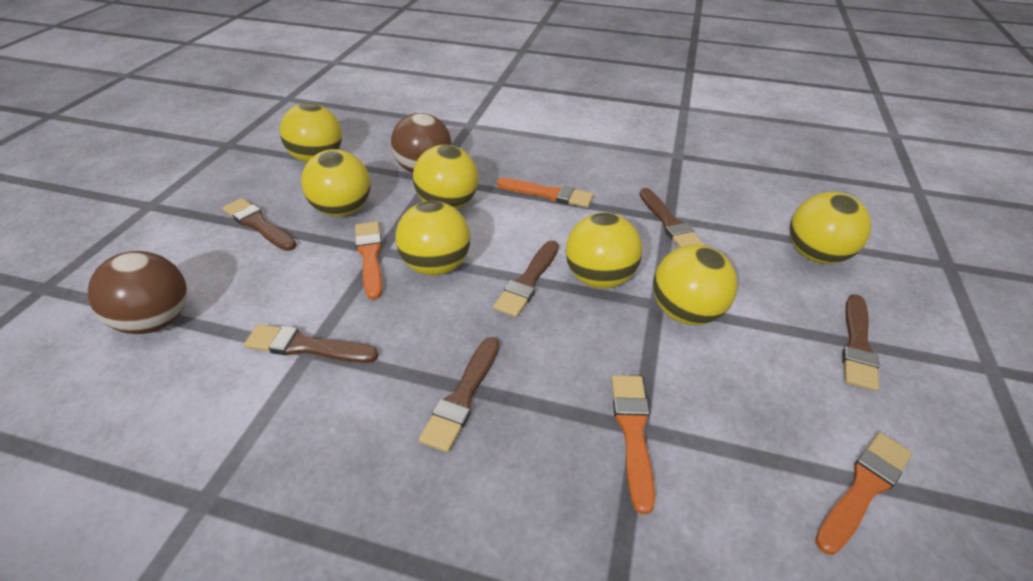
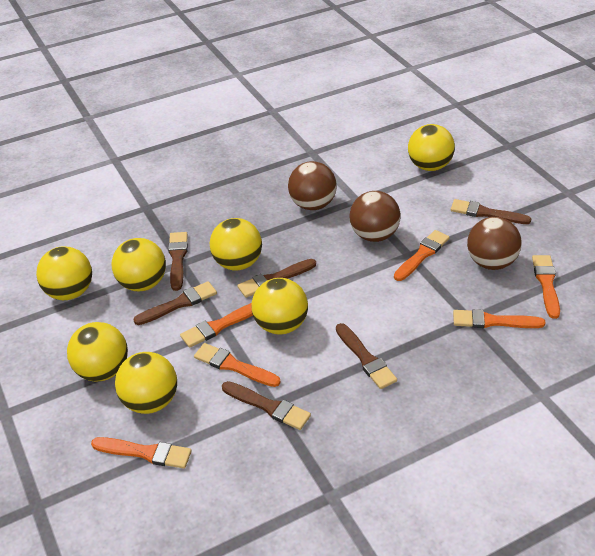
brown ball: 2 -> 3
orange brush: 4 -> 6

